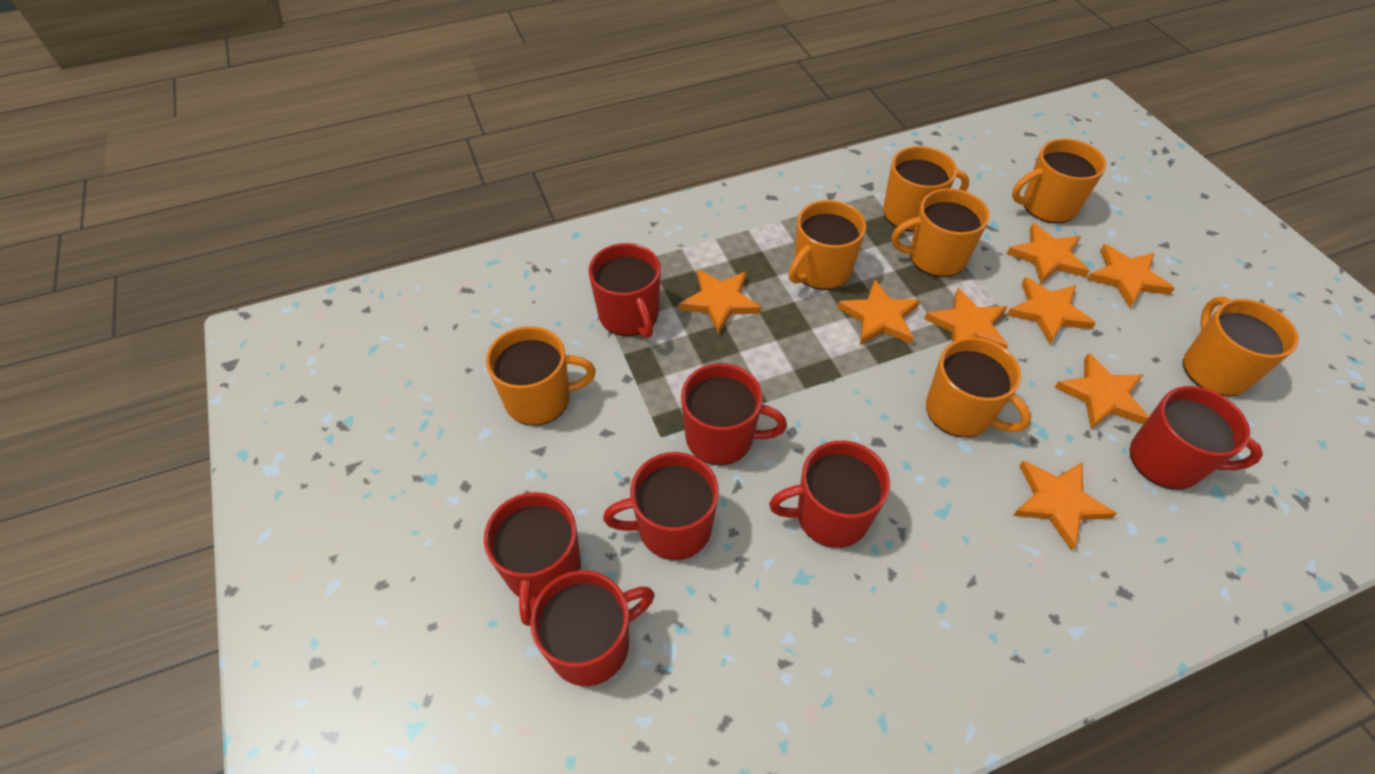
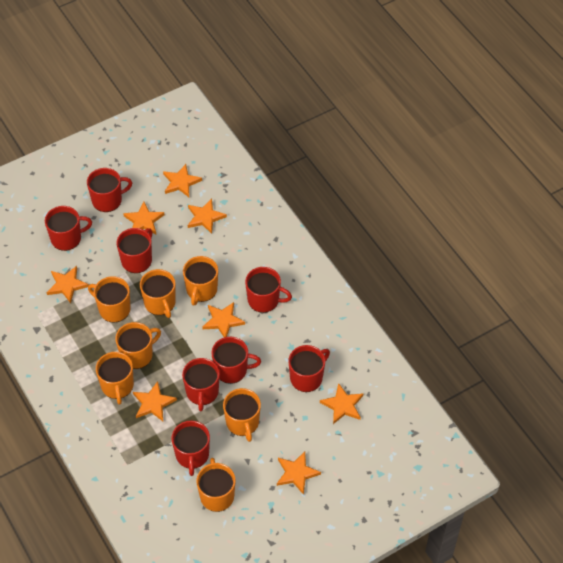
red mug: 7 -> 8

